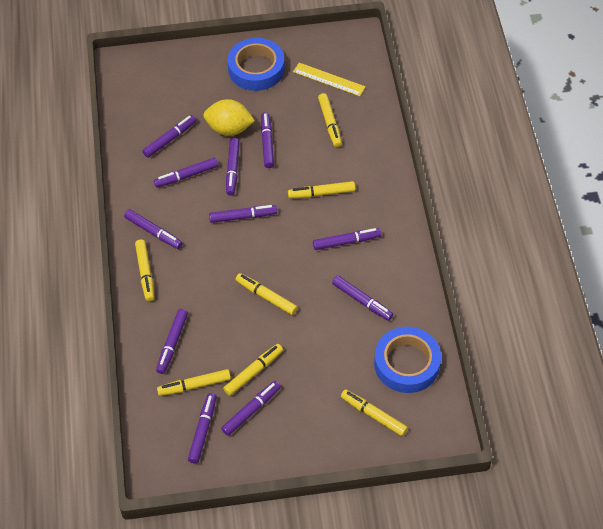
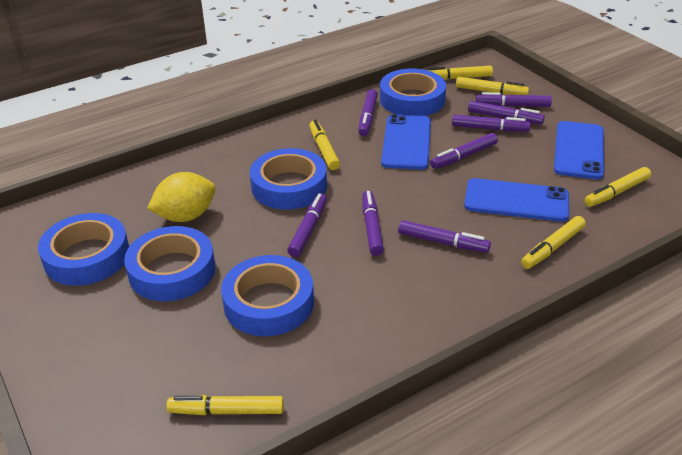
blue phone: 0 -> 3
blue tape: 2 -> 5
purple marker: 11 -> 8
yellow marker: 7 -> 6
yellow ruler: 1 -> 0

